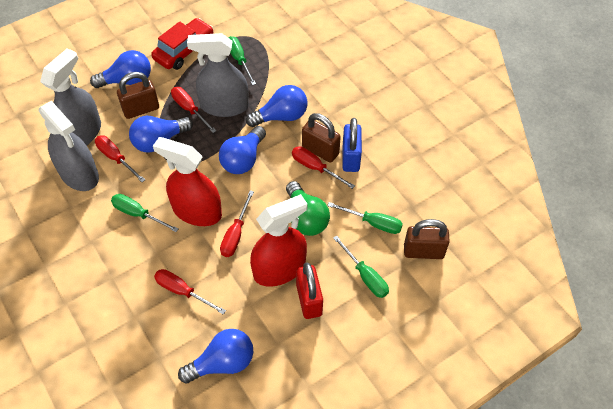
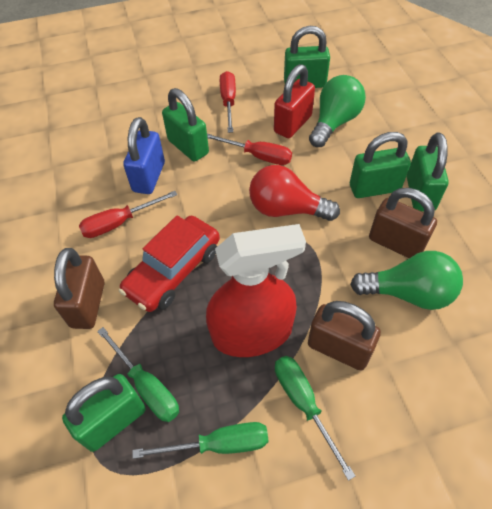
blue light bulb: 5 -> 0
green light bulb: 1 -> 2
green padlock: 0 -> 5
green screwdriver: 4 -> 3
grey spray bottle: 3 -> 0
red light bulb: 0 -> 1
red screwdriver: 5 -> 3
red spray bottle: 2 -> 1

